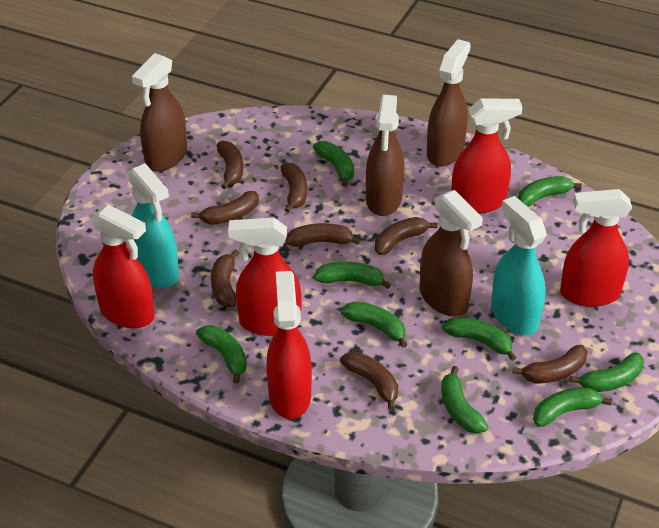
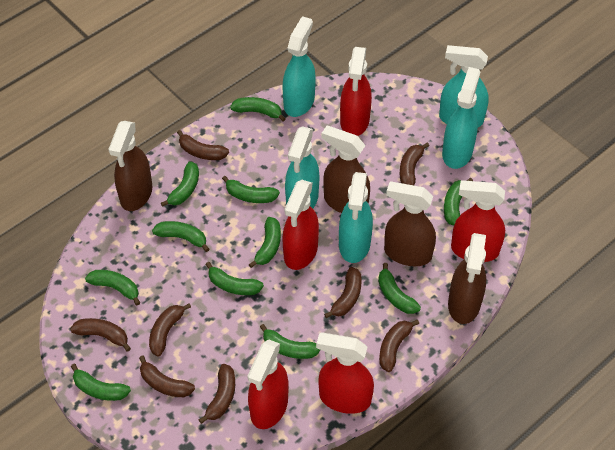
green banana: 9 -> 11
turquoise spray bottle: 2 -> 5

